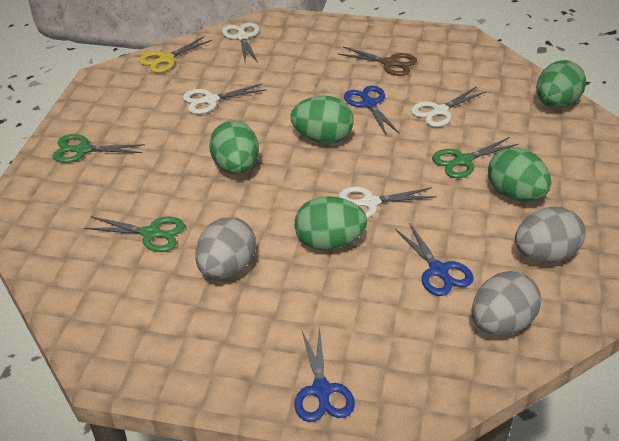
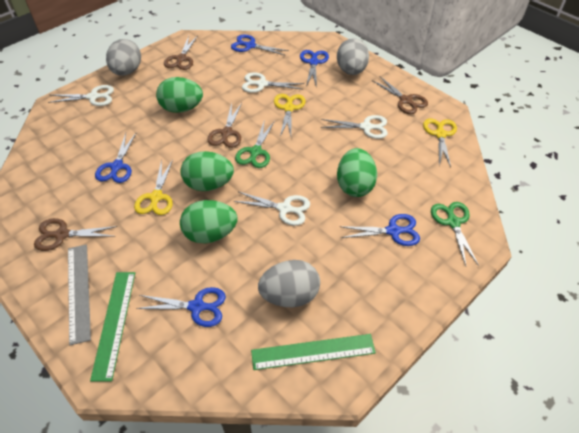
blue scissors: 3 -> 5
brown scissors: 1 -> 4
green egg: 5 -> 4
green ruler: 0 -> 2
green scissors: 3 -> 2
grey ruler: 0 -> 1
yellow scissors: 1 -> 3

